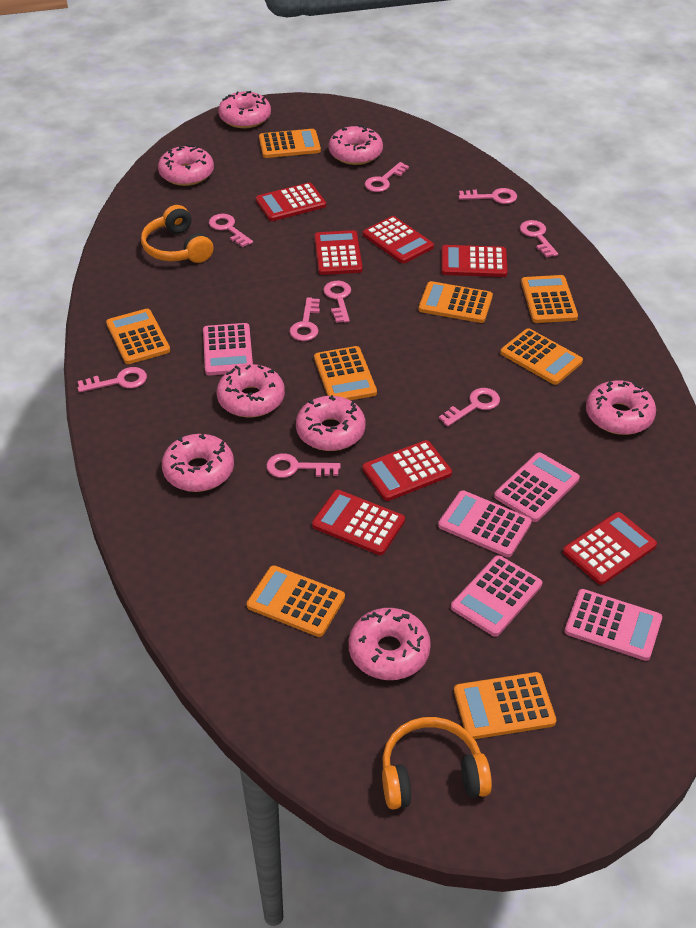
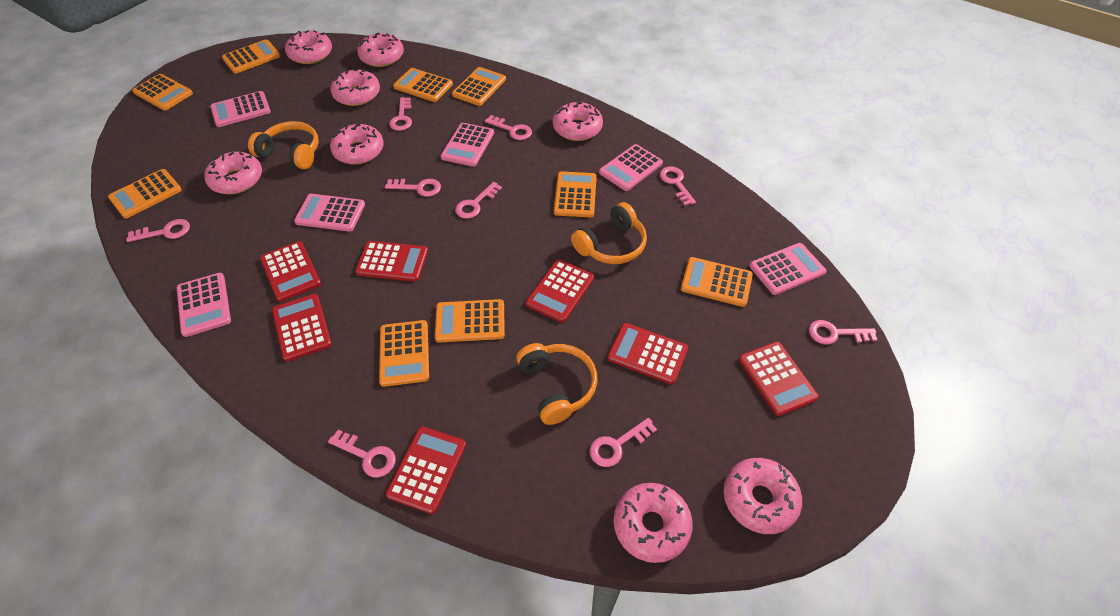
orange calculator: 8 -> 9
orange headphones: 2 -> 3
pink calculator: 5 -> 6

